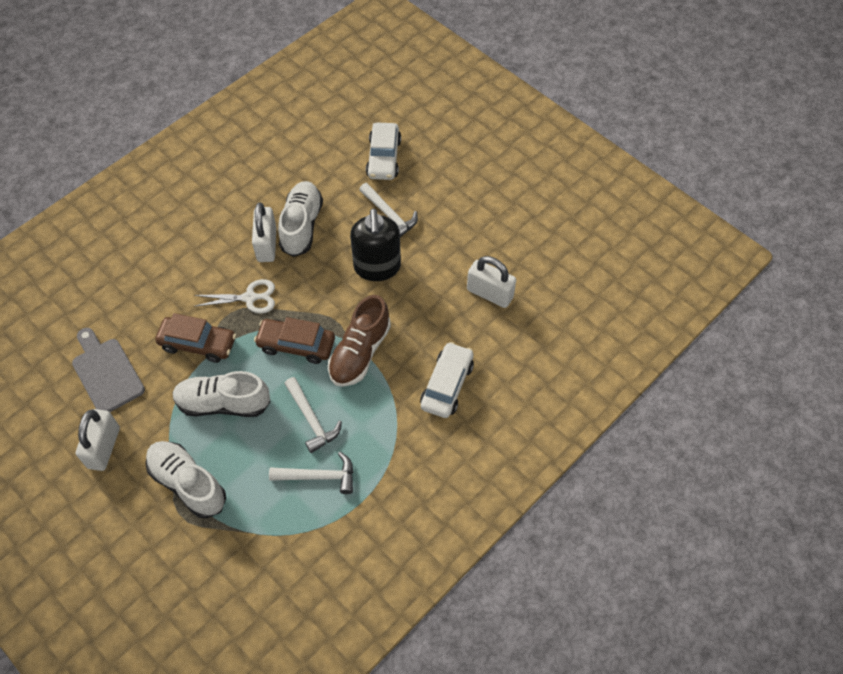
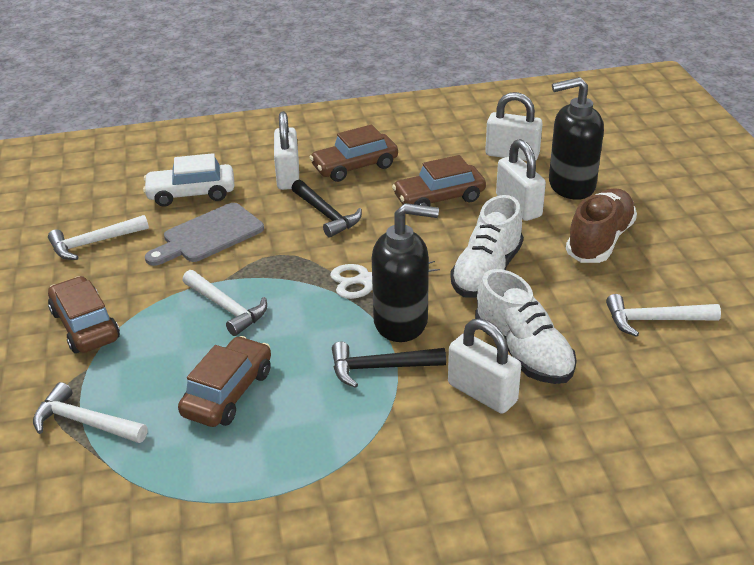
black hammer: 0 -> 2
black soap dispenser: 1 -> 2
brown car: 2 -> 4
white car: 2 -> 1
white hammer: 3 -> 4
white padlock: 3 -> 4
white shoe: 3 -> 2

